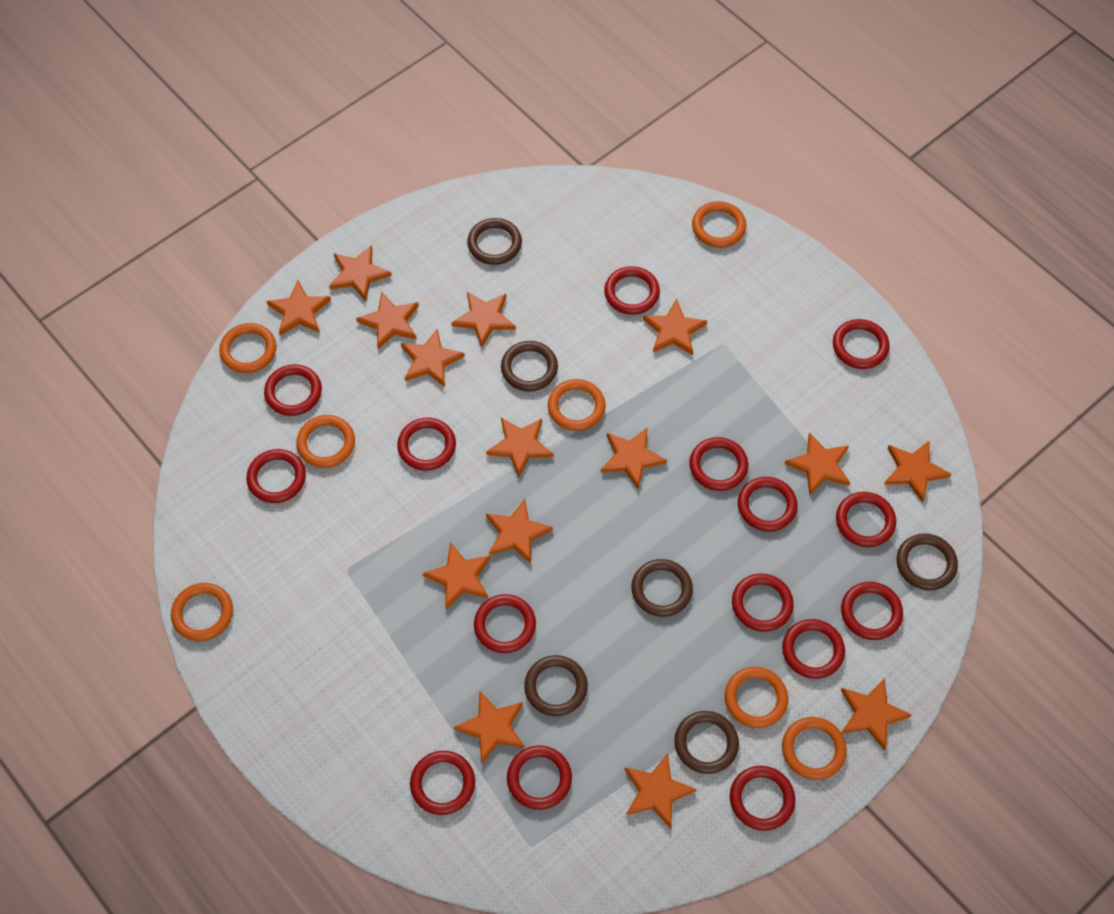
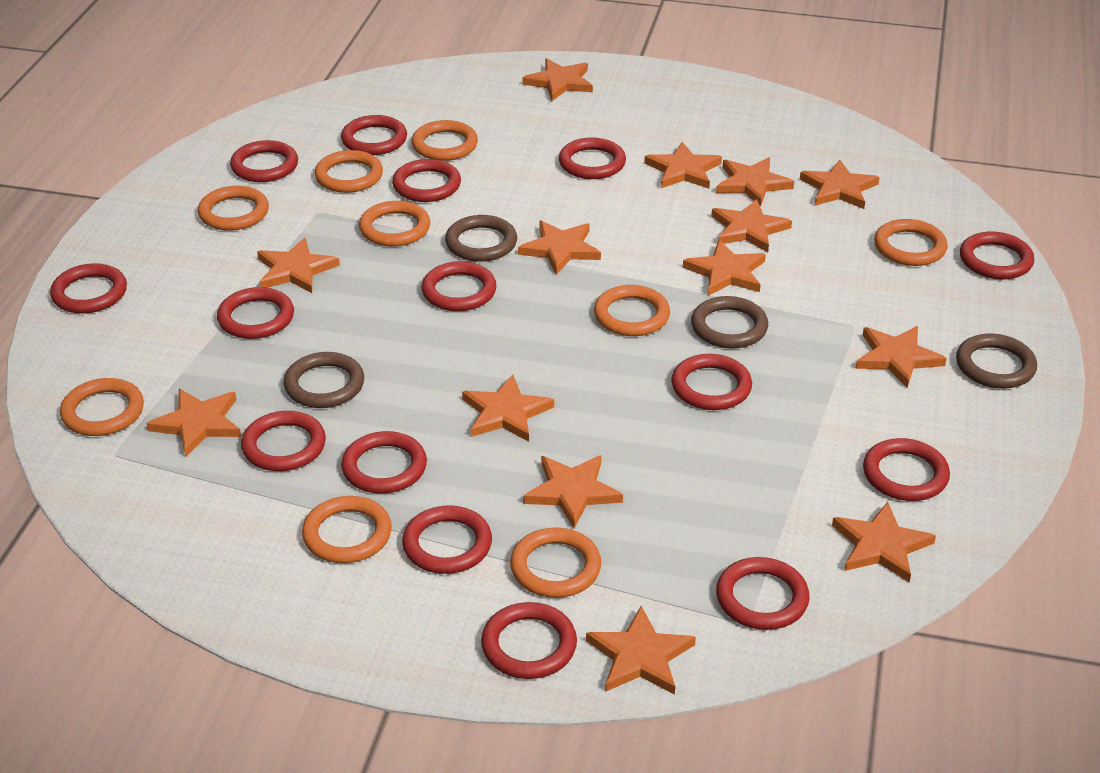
brown ring: 6 -> 4
orange ring: 7 -> 9
orange star: 15 -> 14

